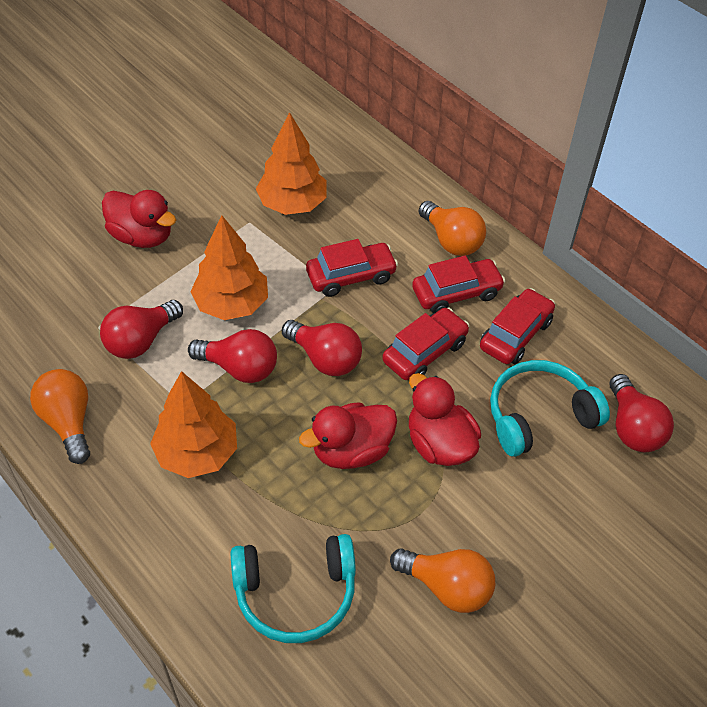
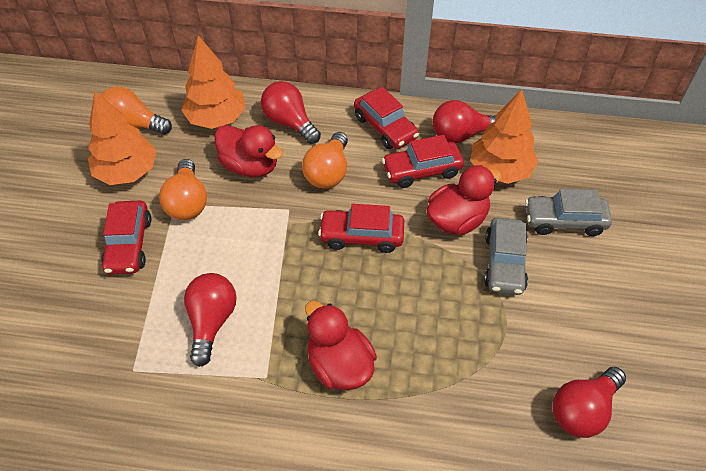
grey car: 0 -> 2
turquoise headphones: 2 -> 0

